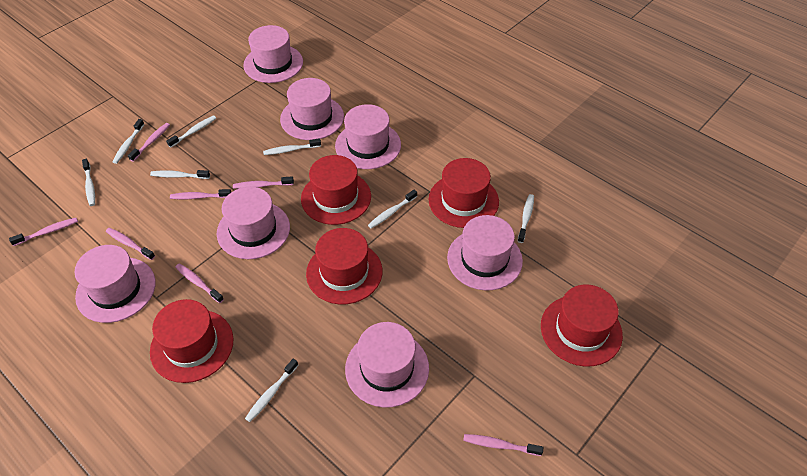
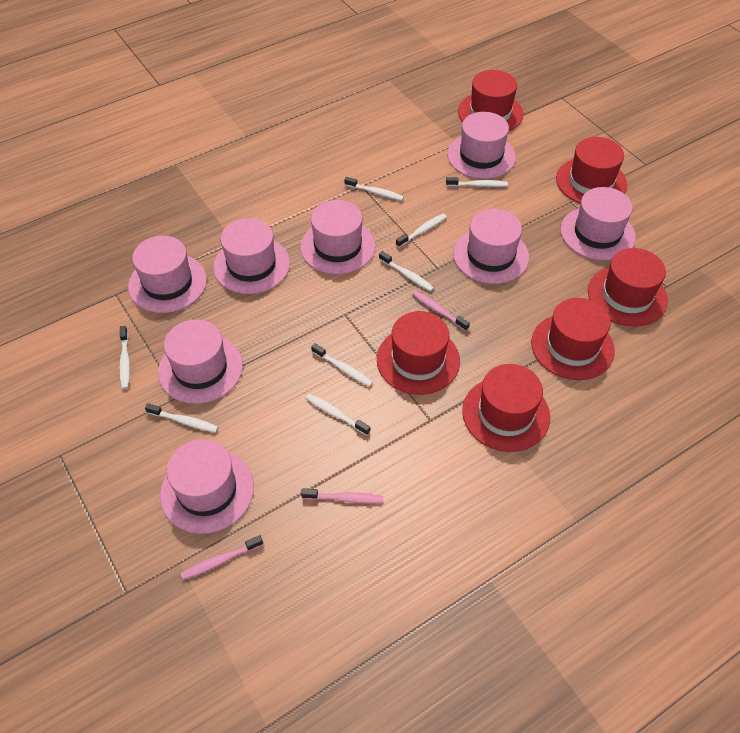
pink hat: 7 -> 8
pink toothbrush: 7 -> 3
red hat: 5 -> 6

